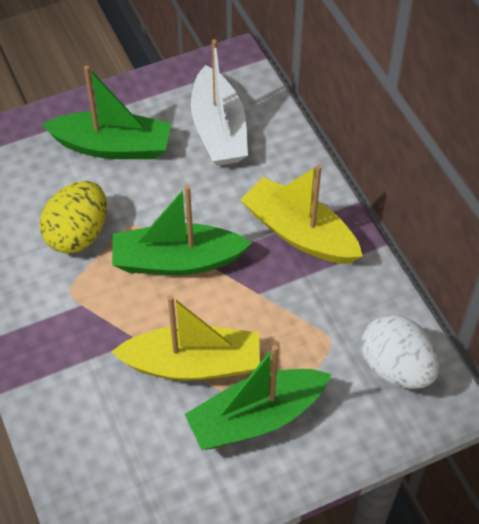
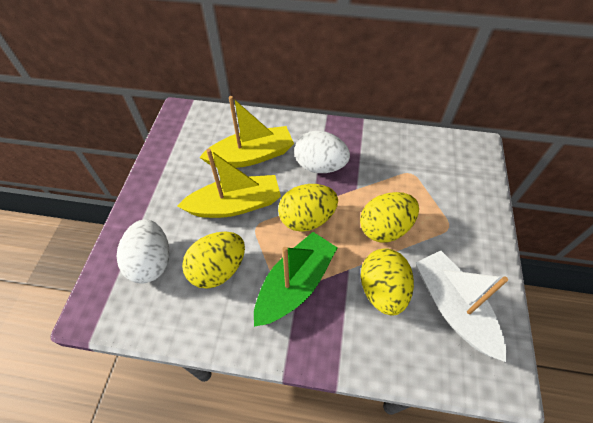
green boat: 3 -> 1
white egg: 1 -> 2
yellow egg: 1 -> 4

